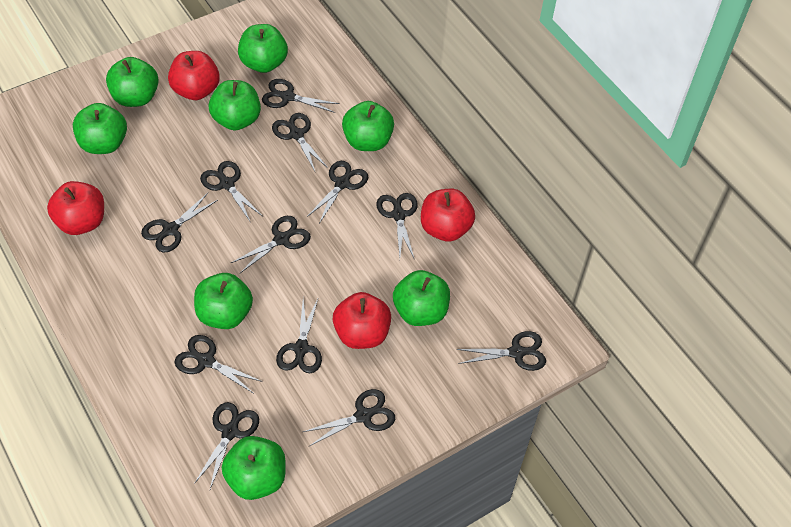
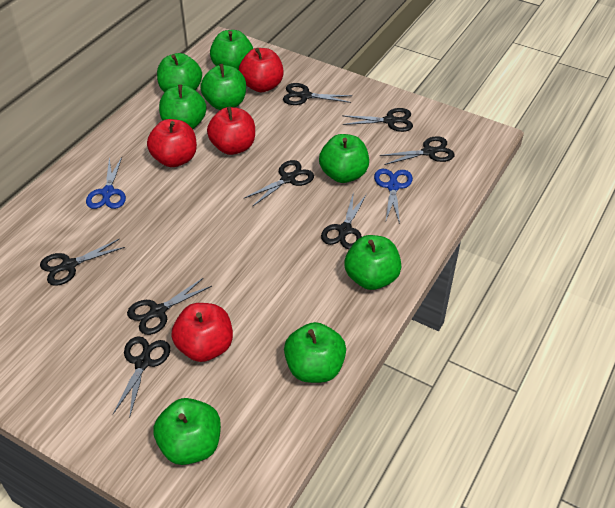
black scissors: 12 -> 8
blue scissors: 0 -> 2

